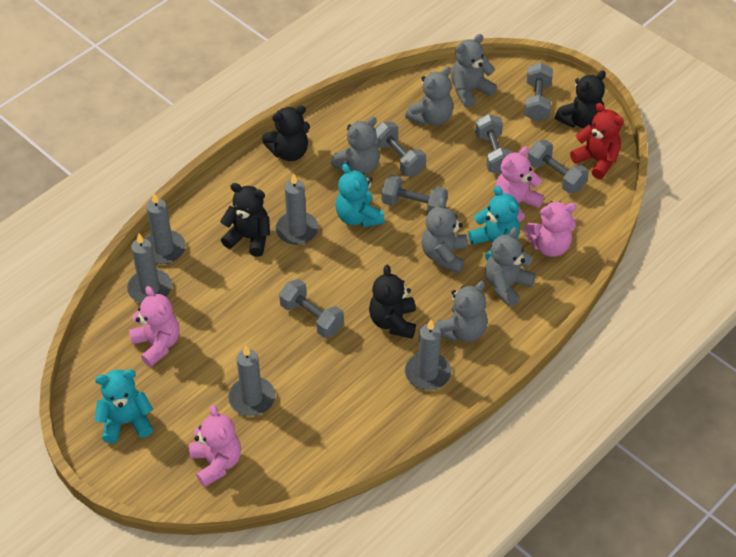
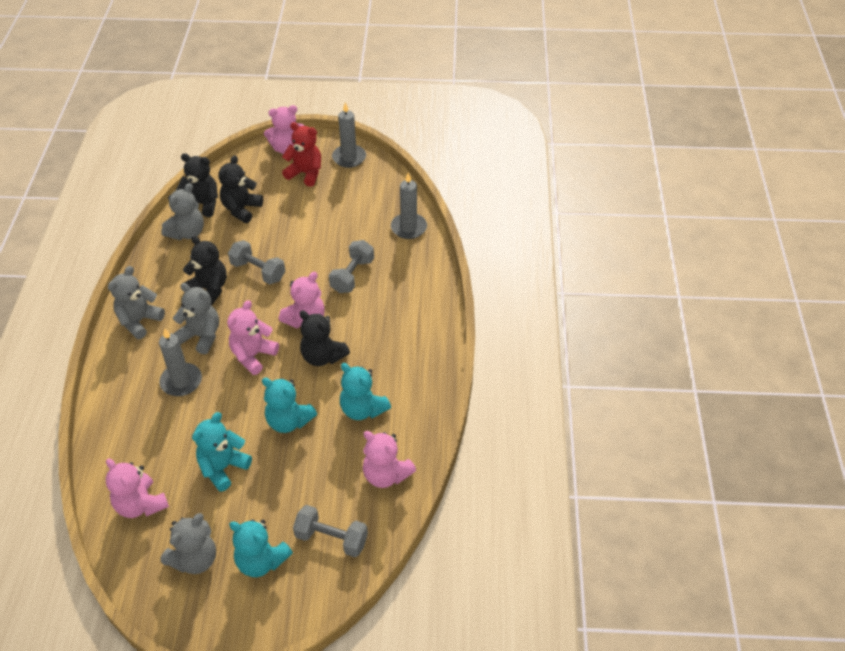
grey candle: 5 -> 3
grey dumbbell: 6 -> 3
grey teddy bear: 6 -> 4
pink teddy bear: 4 -> 5
turquoise teddy bear: 3 -> 4

